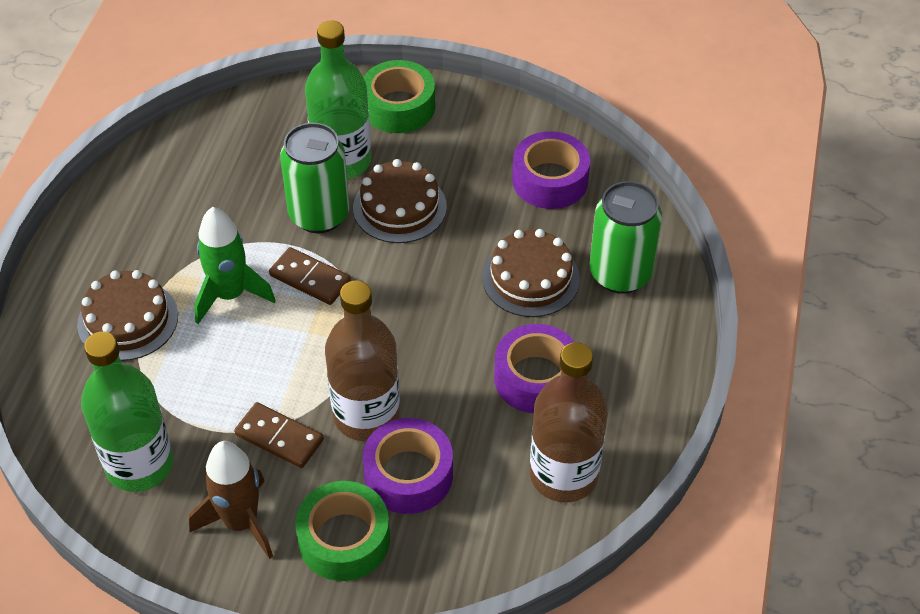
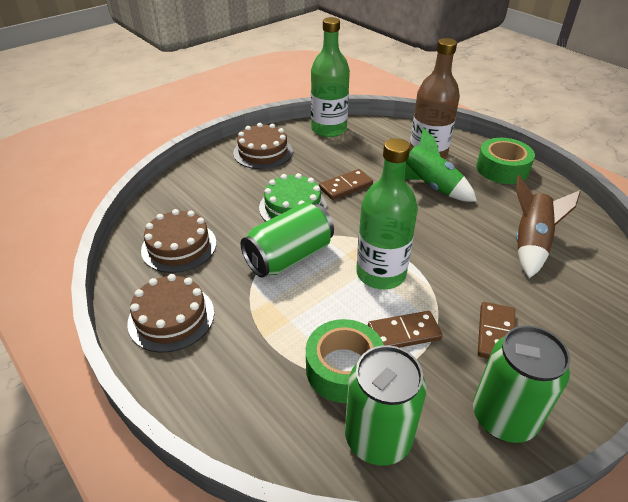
brown bottle: 2 -> 1
brown domino: 2 -> 3
green cake: 0 -> 1
green can: 2 -> 3
purple tape: 3 -> 0

